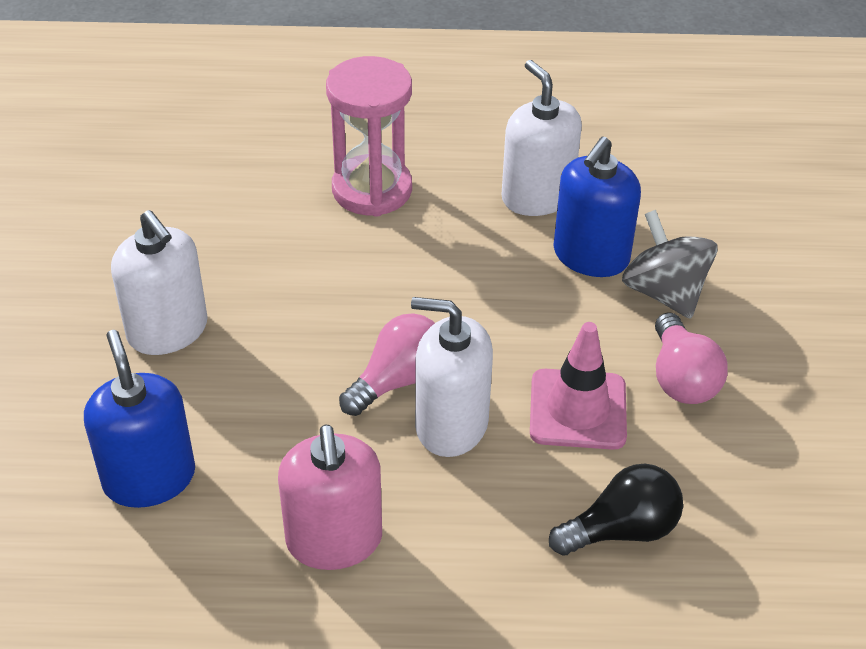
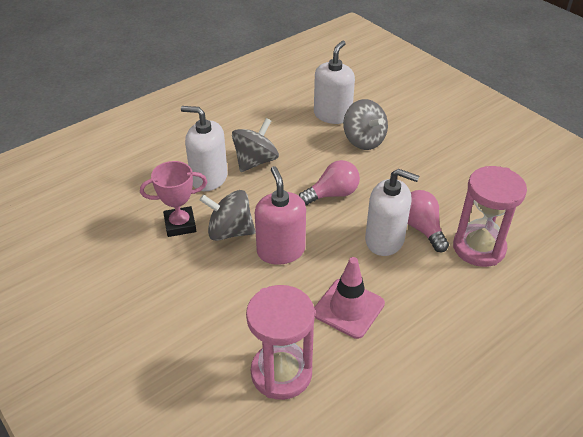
black light bulb: 1 -> 0
blue soap dispenser: 2 -> 0
grey spinning top: 1 -> 3
pink hourglass: 1 -> 2
pink trophy: 0 -> 1

